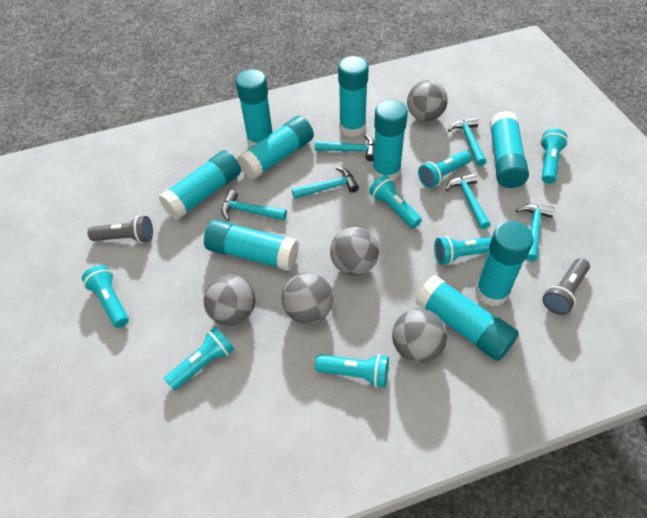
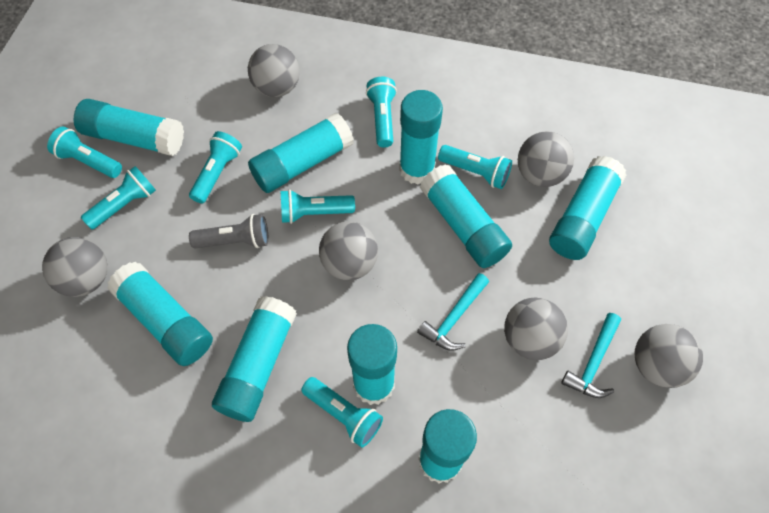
grey ball: 5 -> 6
grey flashlight: 2 -> 1
turquoise hammer: 6 -> 2

